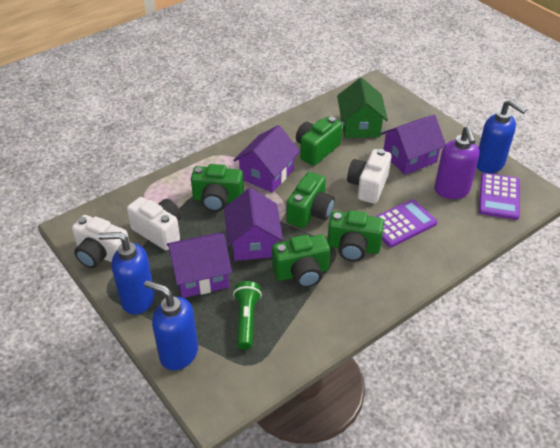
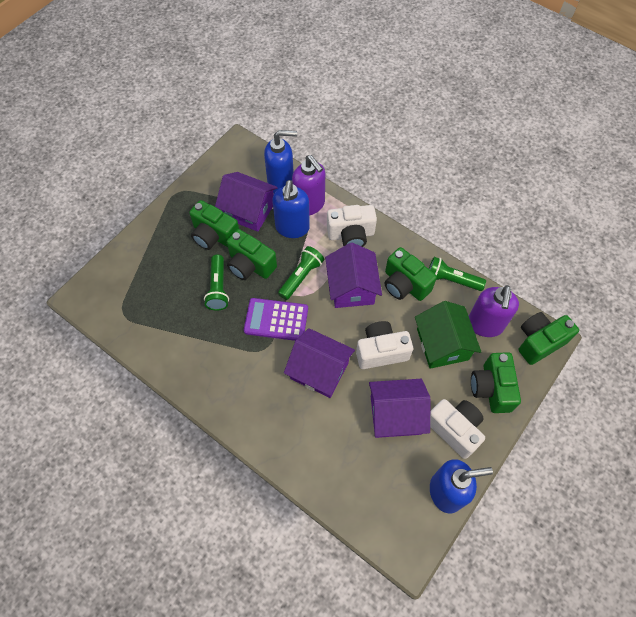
green flashlight: 1 -> 3
purple calculator: 2 -> 1
purple soap dispenser: 1 -> 2

